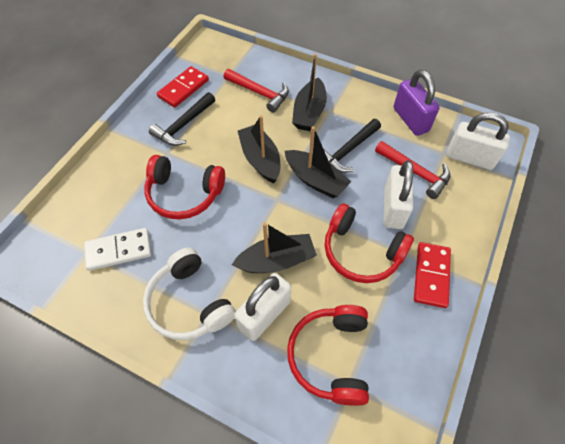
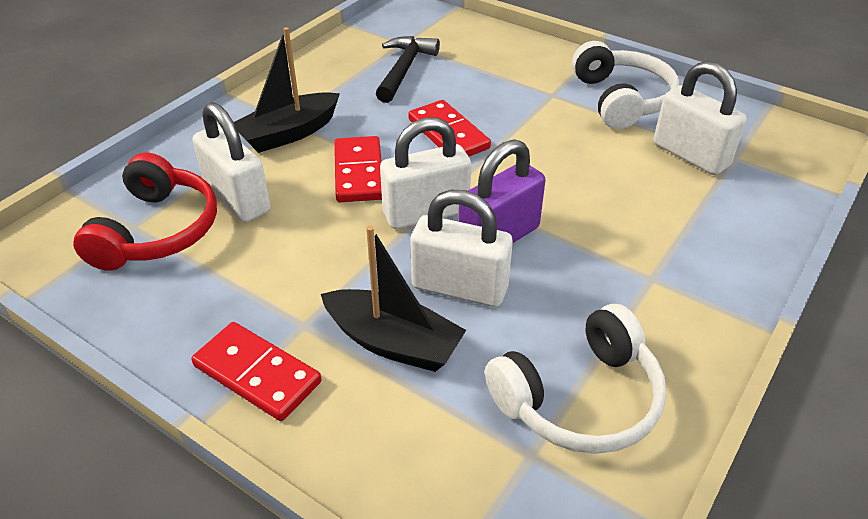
black boat: 4 -> 2
black hammer: 2 -> 1
red domino: 2 -> 3
red hammer: 2 -> 0
red headphones: 3 -> 1
white domino: 1 -> 0
white headphones: 1 -> 2
white padlock: 3 -> 4

